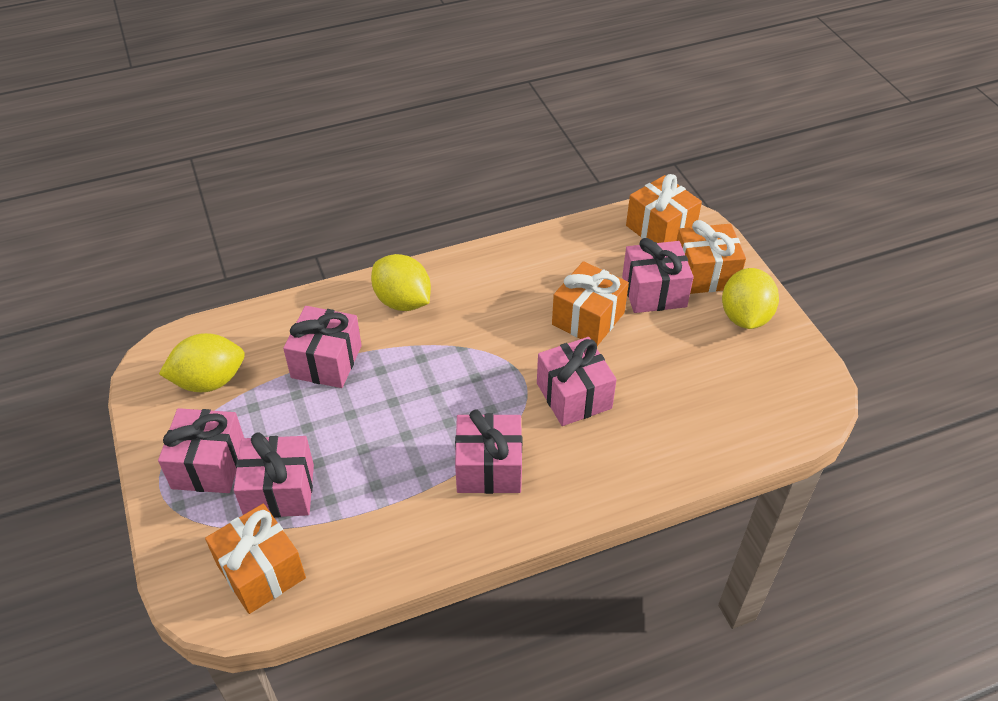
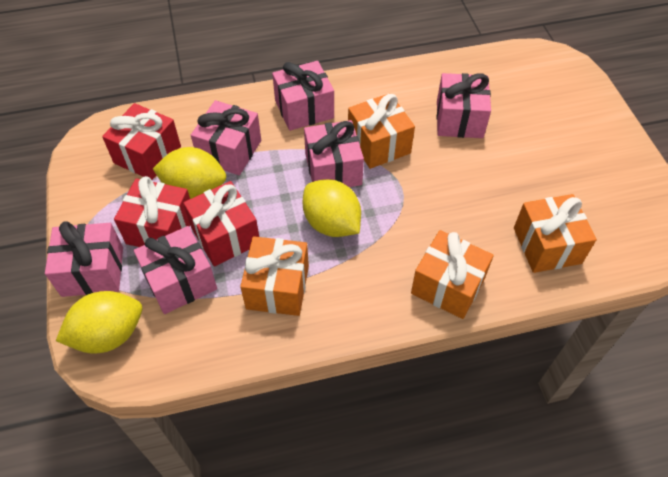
red gift: 0 -> 3

